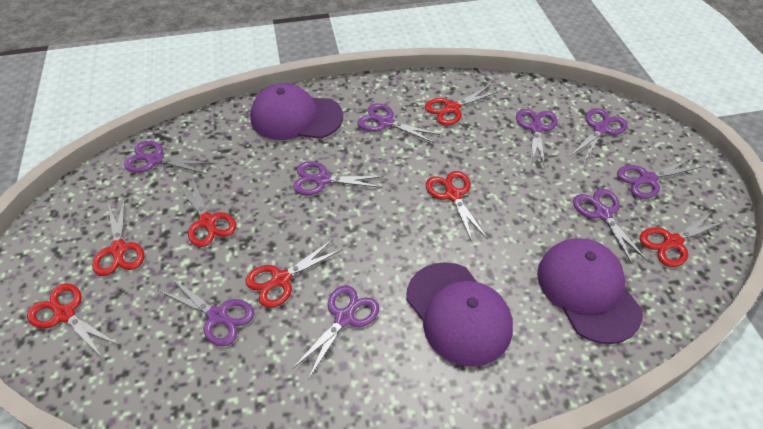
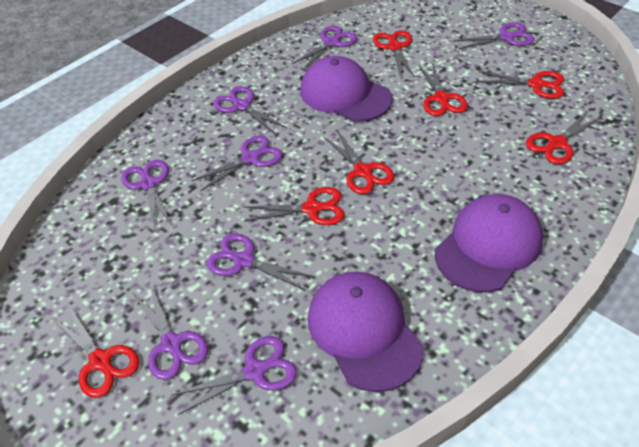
purple scissors: 9 -> 8

